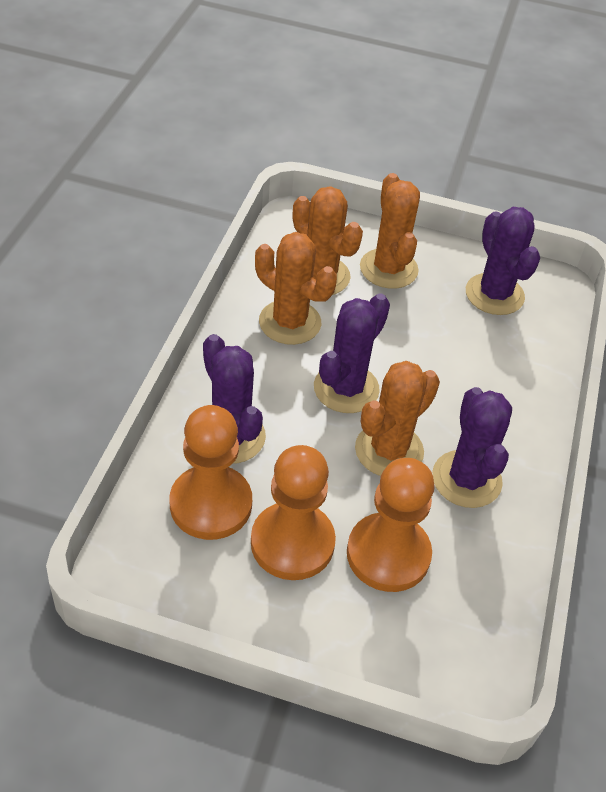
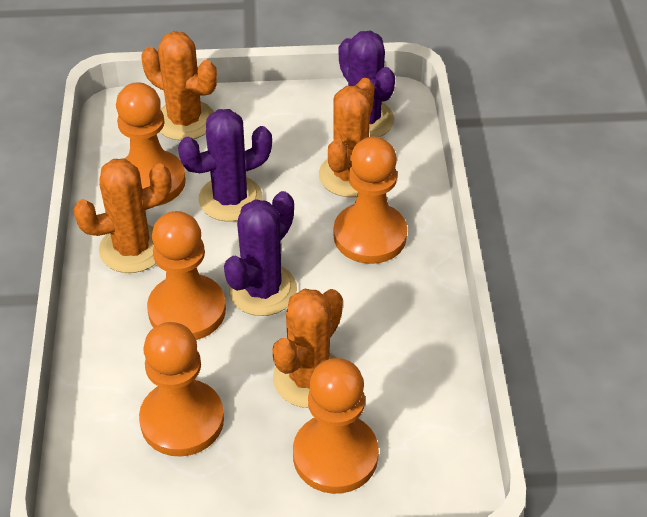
orange pawn: 3 -> 5
purple cactus: 4 -> 3

